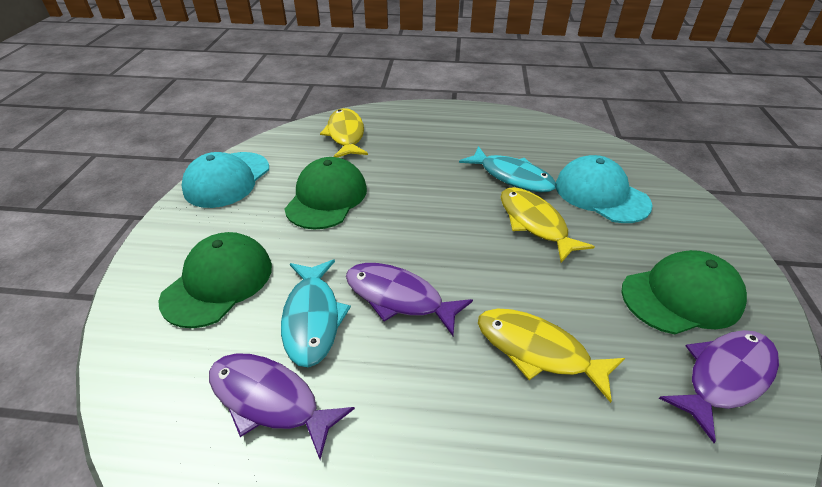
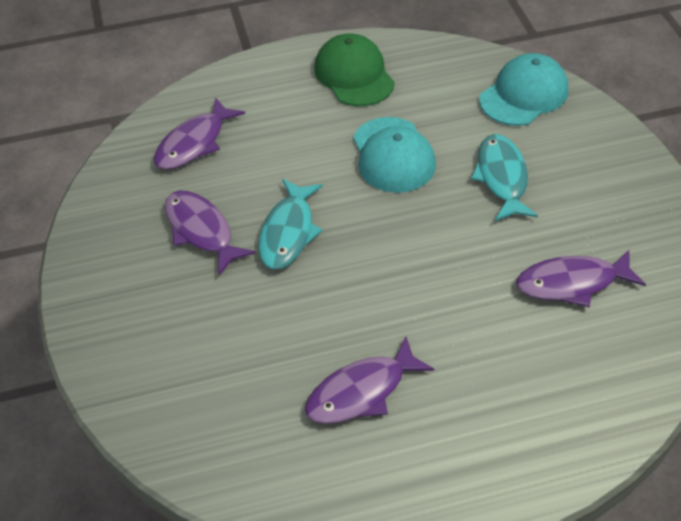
green cap: 3 -> 1
purple fish: 3 -> 4
yellow fish: 3 -> 0

